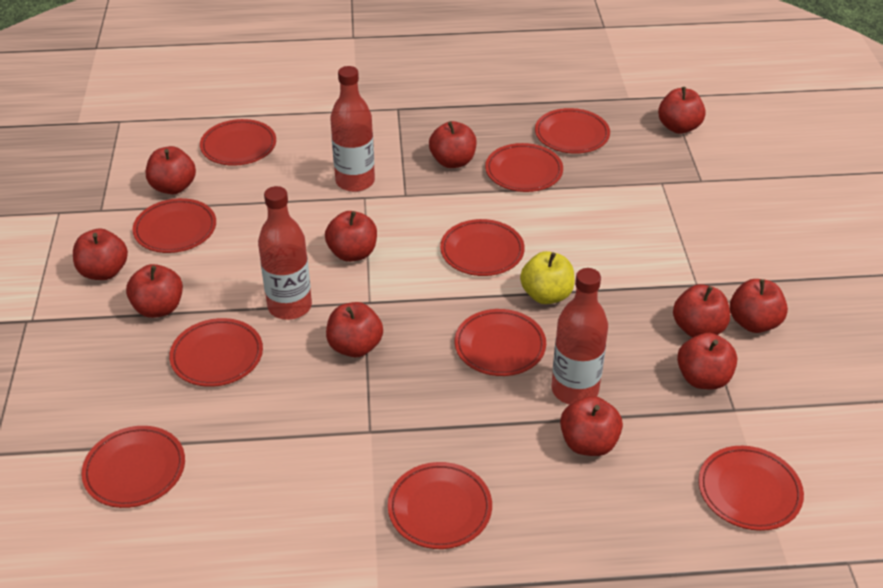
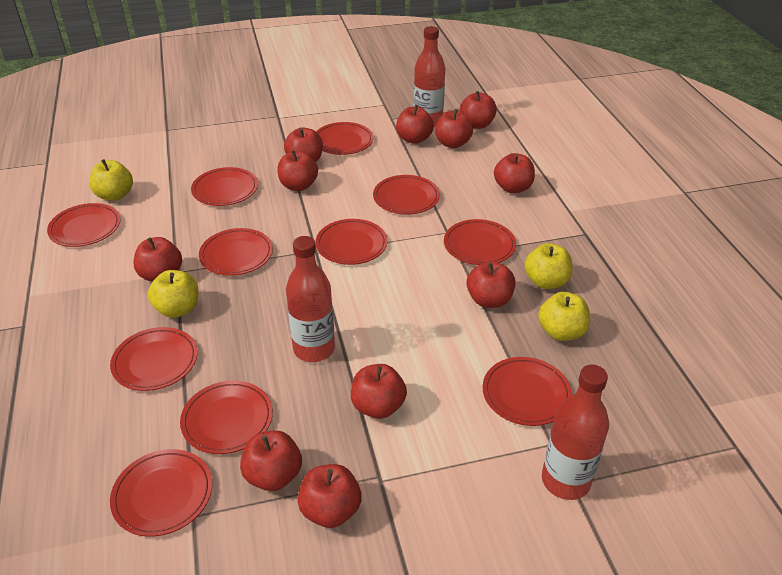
red plate: 10 -> 11
yellow apple: 1 -> 4

